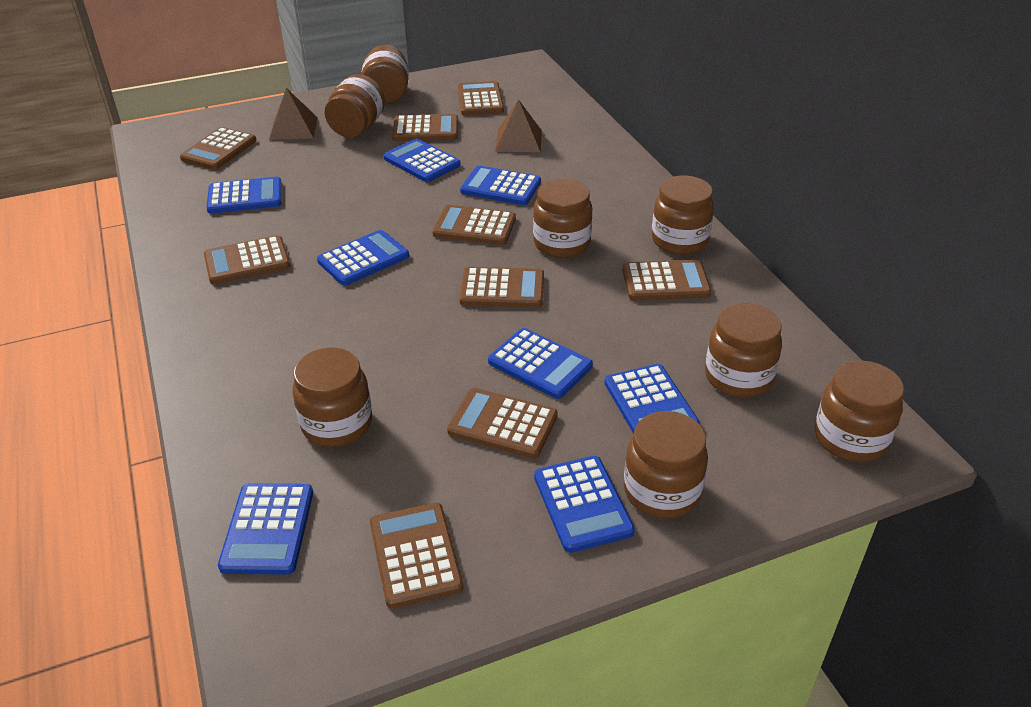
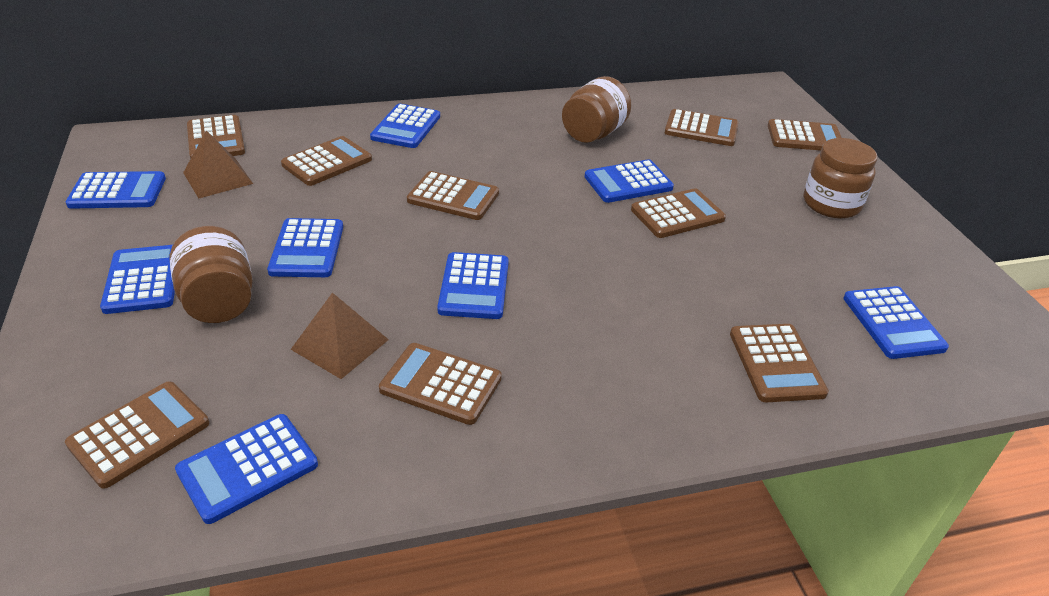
brown jar: 8 -> 3

